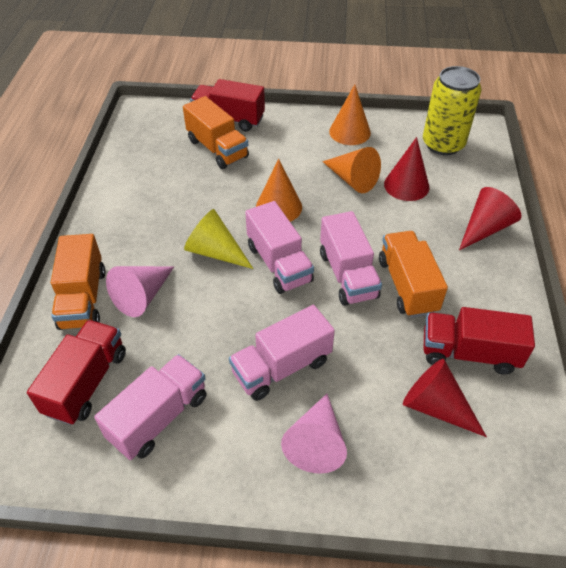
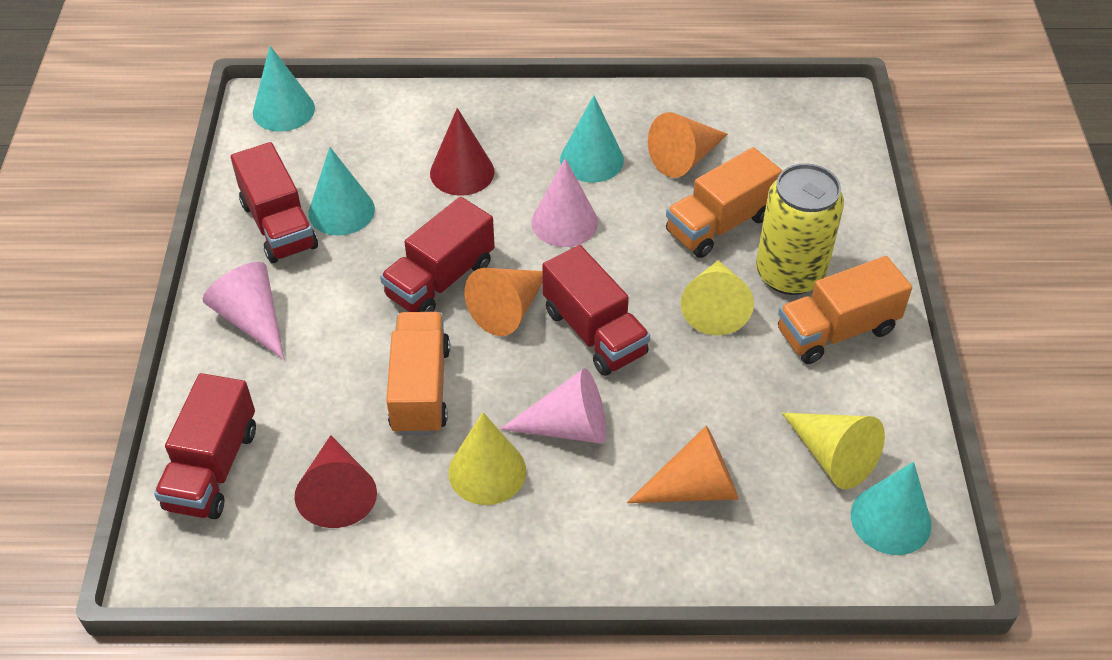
pink cone: 2 -> 3
pink truck: 4 -> 0
red cone: 3 -> 2
red truck: 3 -> 4
turquoise cone: 0 -> 4
yellow cone: 1 -> 3

